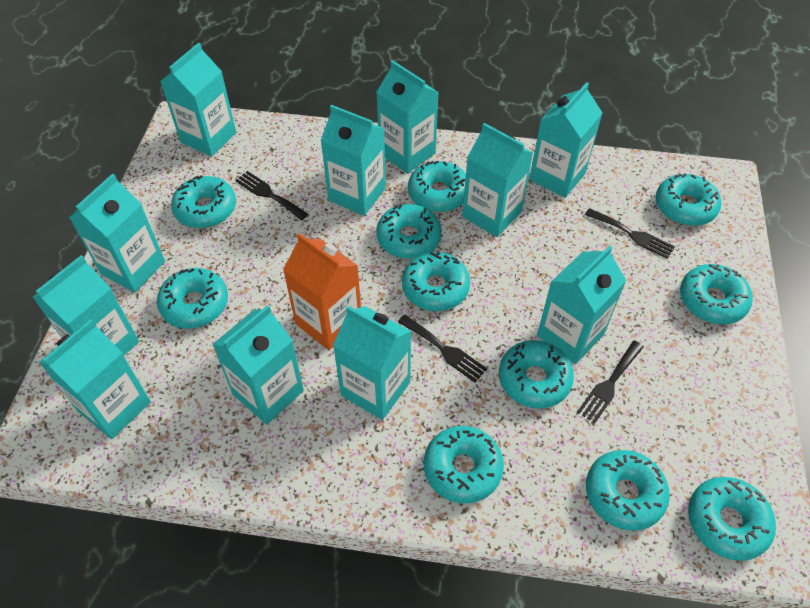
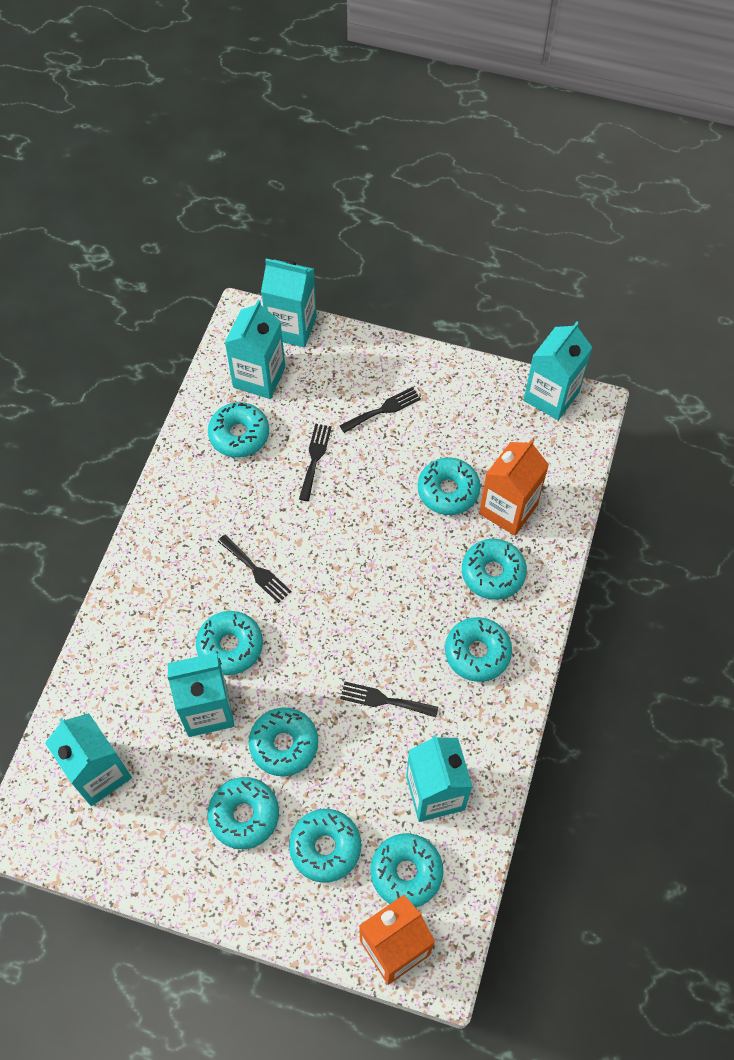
orange carton: 1 -> 2
turquoise carton: 11 -> 6
turquoise donut: 11 -> 9

